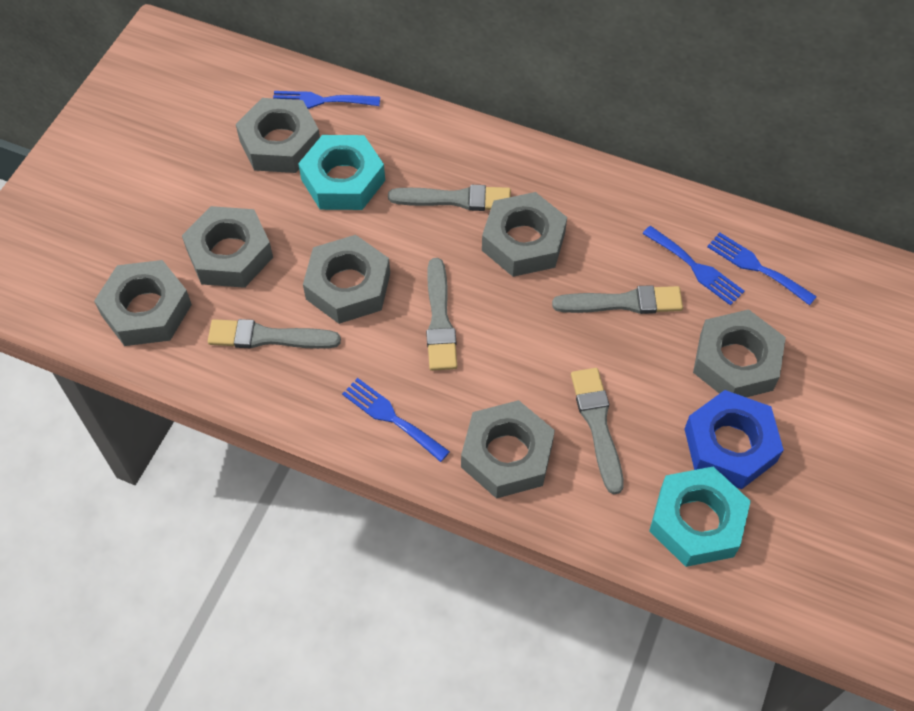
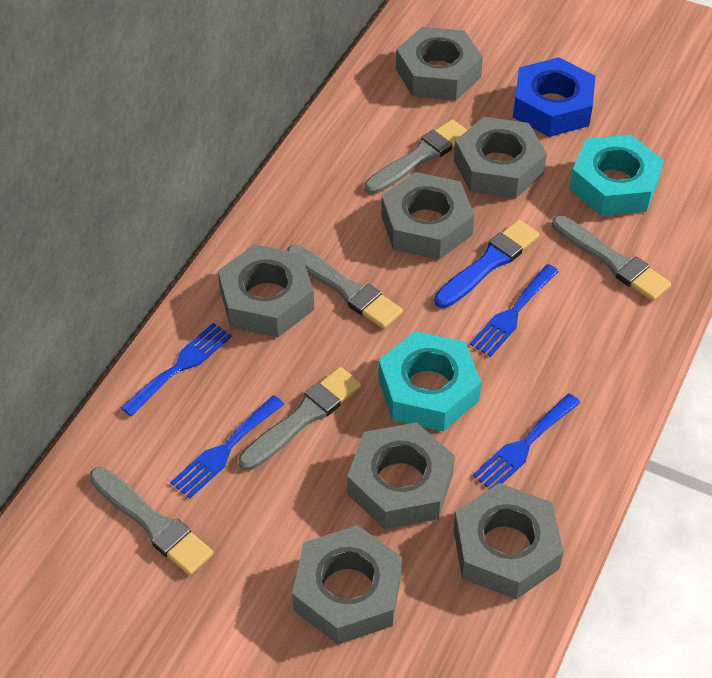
blue brush: 0 -> 1

